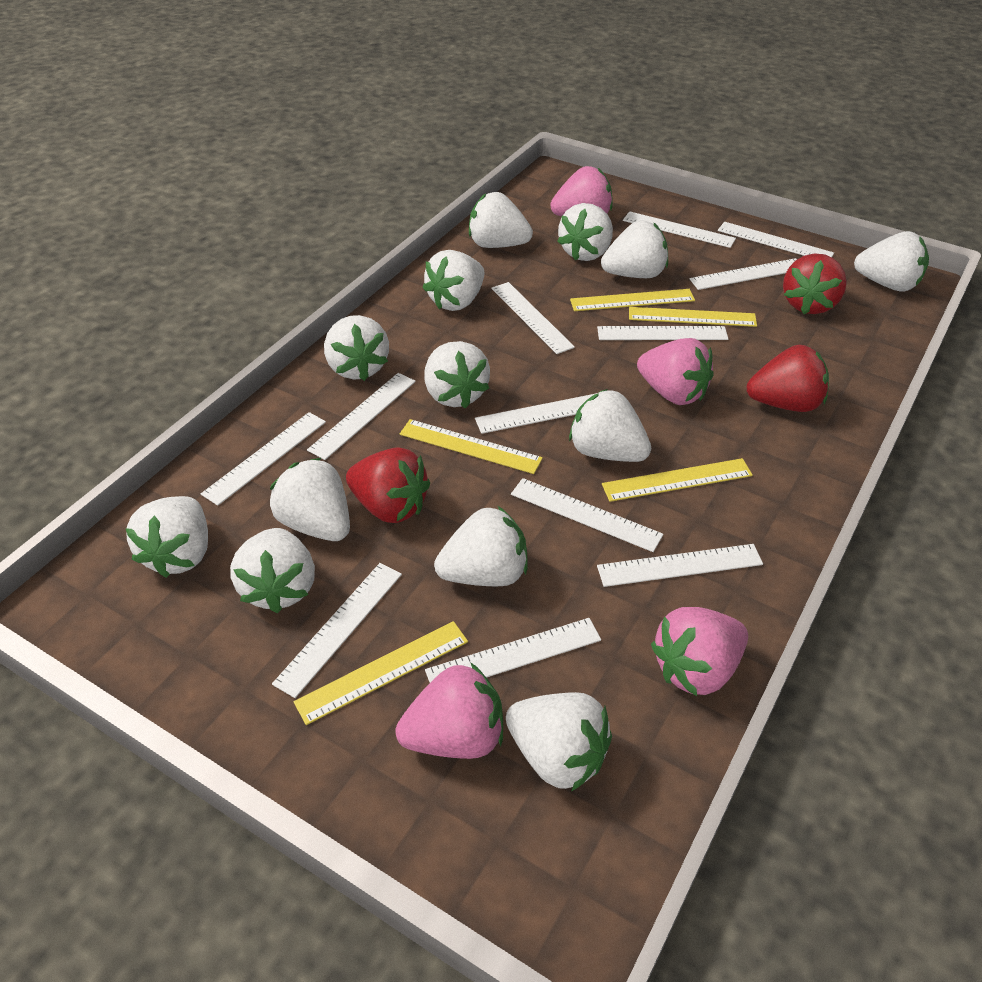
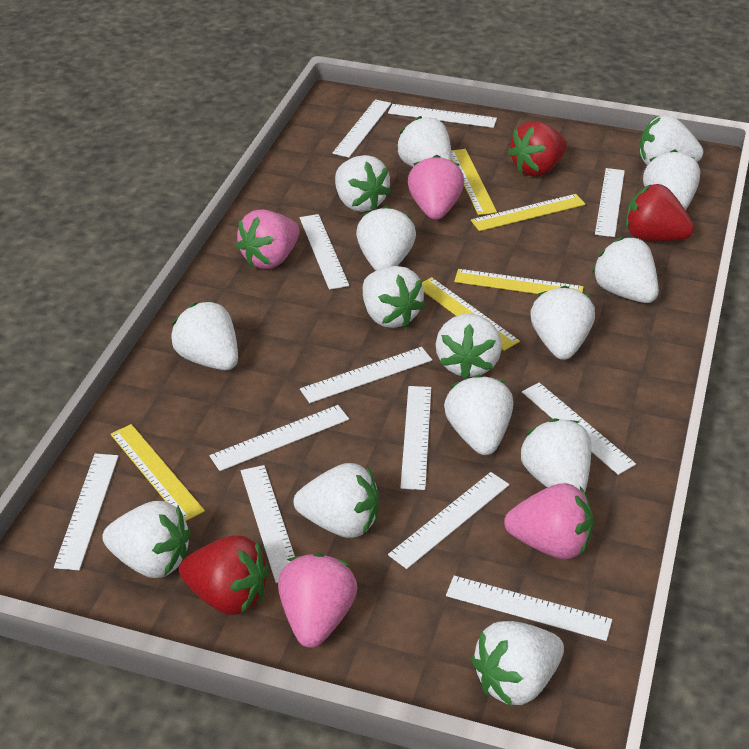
white strawberry: 13 -> 15

